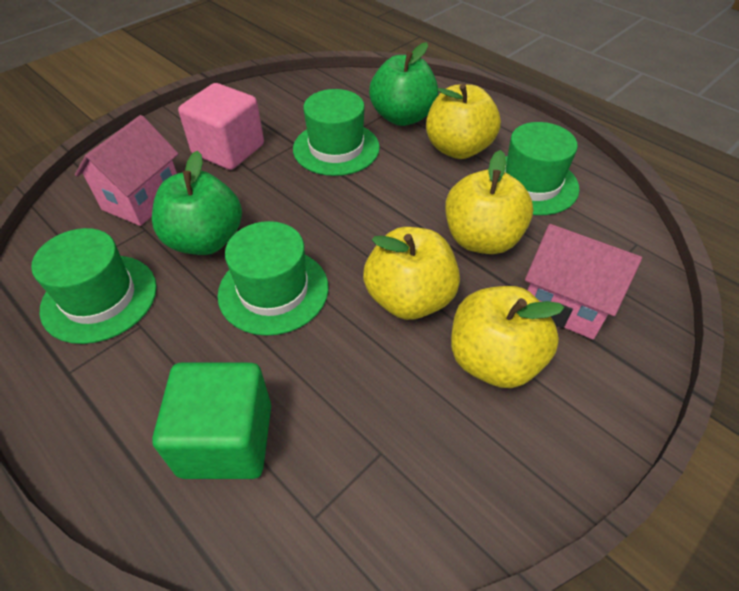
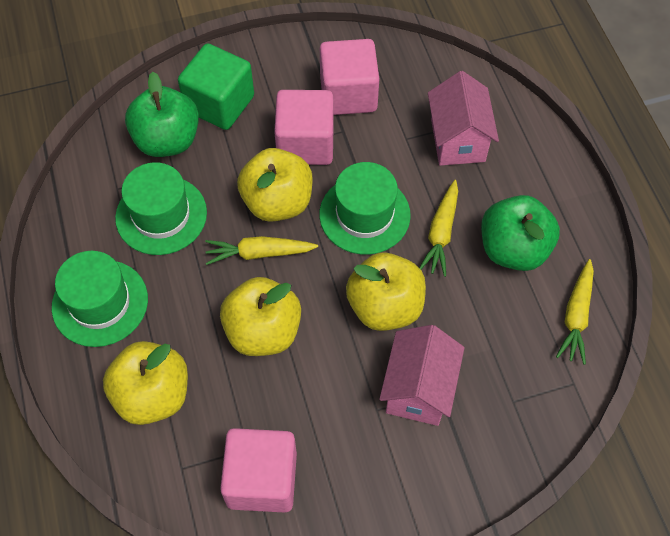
green hat: 4 -> 3
pink cube: 1 -> 3
yellow carrot: 0 -> 3

